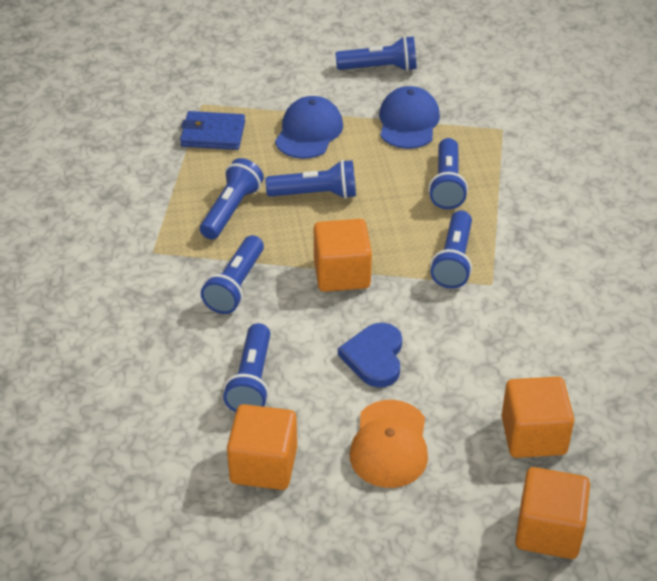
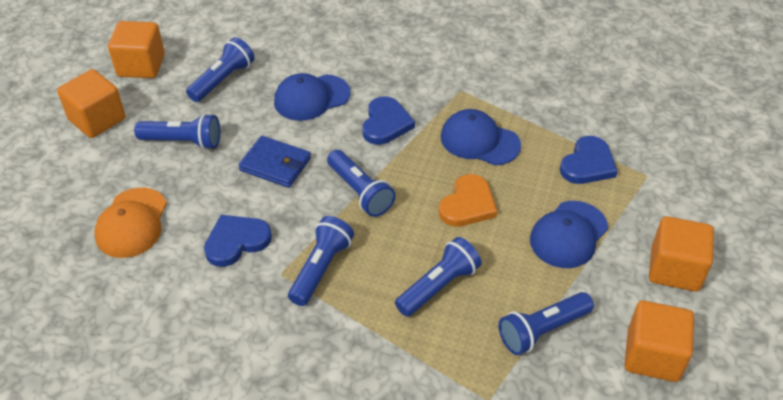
blue cap: 2 -> 3
blue flashlight: 7 -> 6
blue heart: 1 -> 3
orange heart: 0 -> 1

